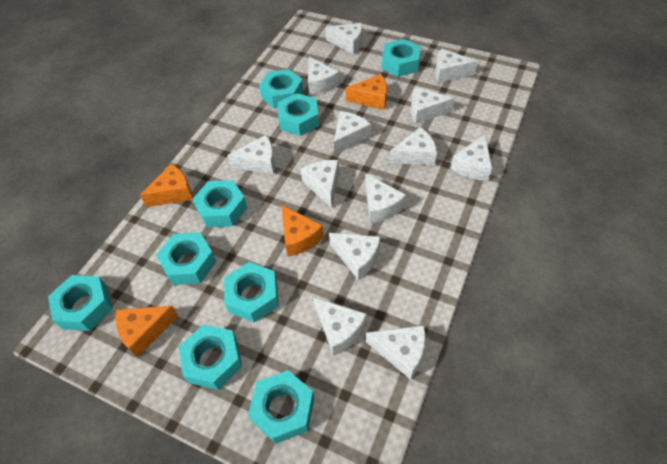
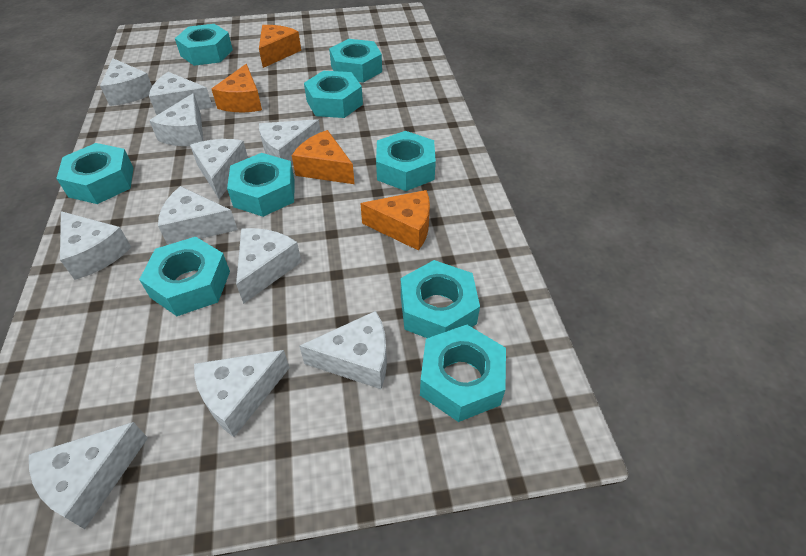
white cheese: 13 -> 11

